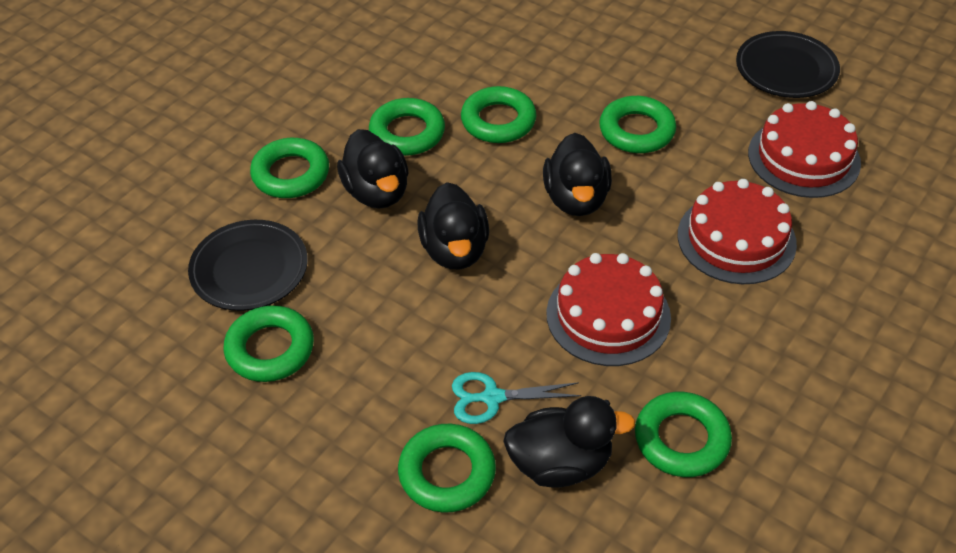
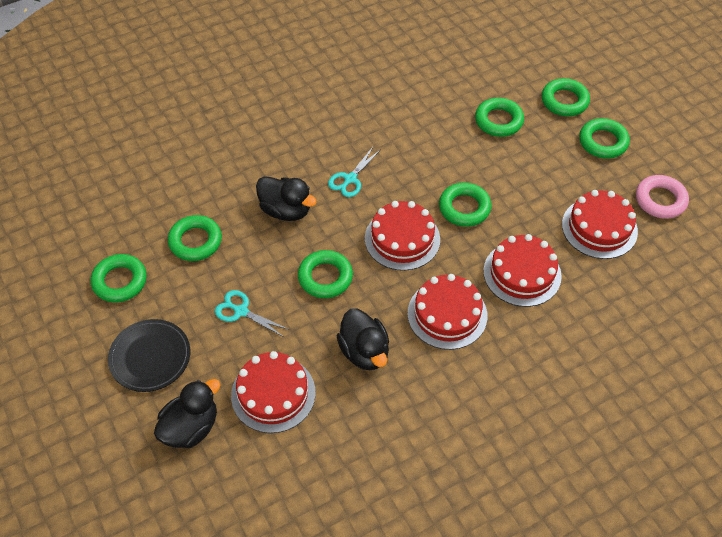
black duck: 4 -> 3
black plate: 2 -> 1
pink ring: 0 -> 1
red cake: 3 -> 5
turquoise scissors: 1 -> 2

